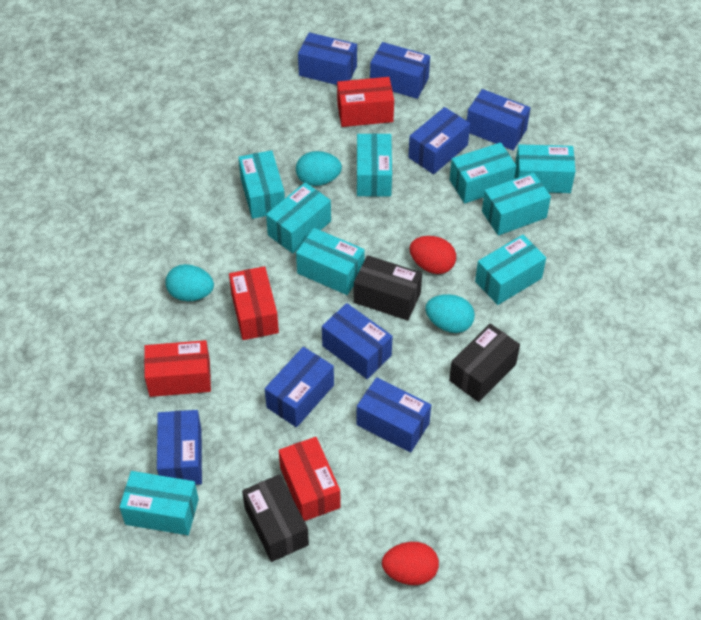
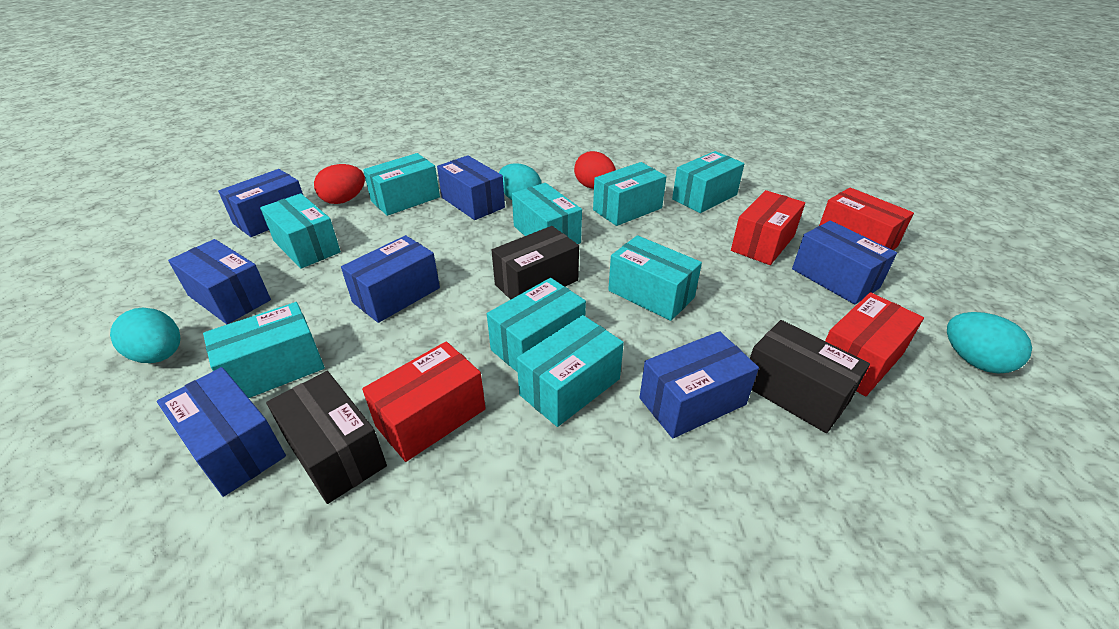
blue box: 8 -> 7

